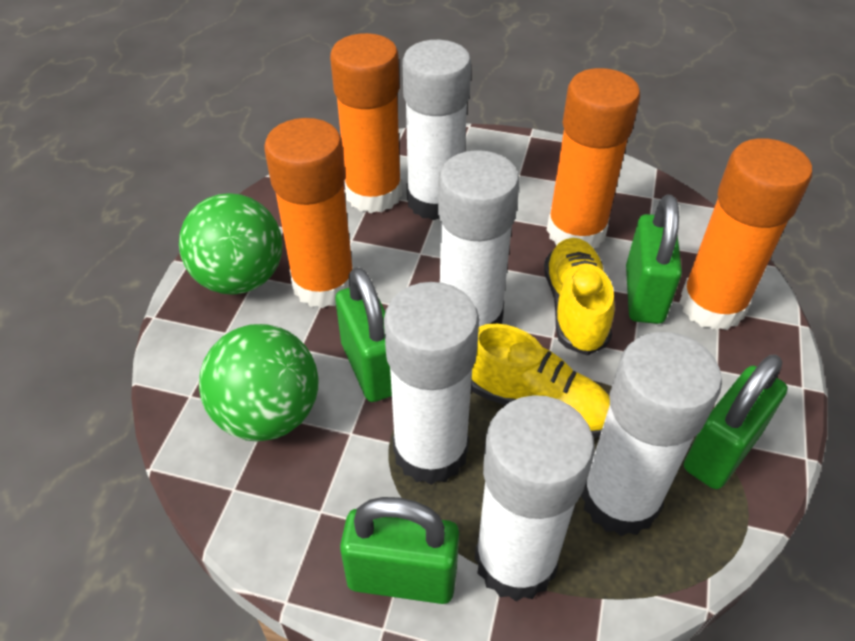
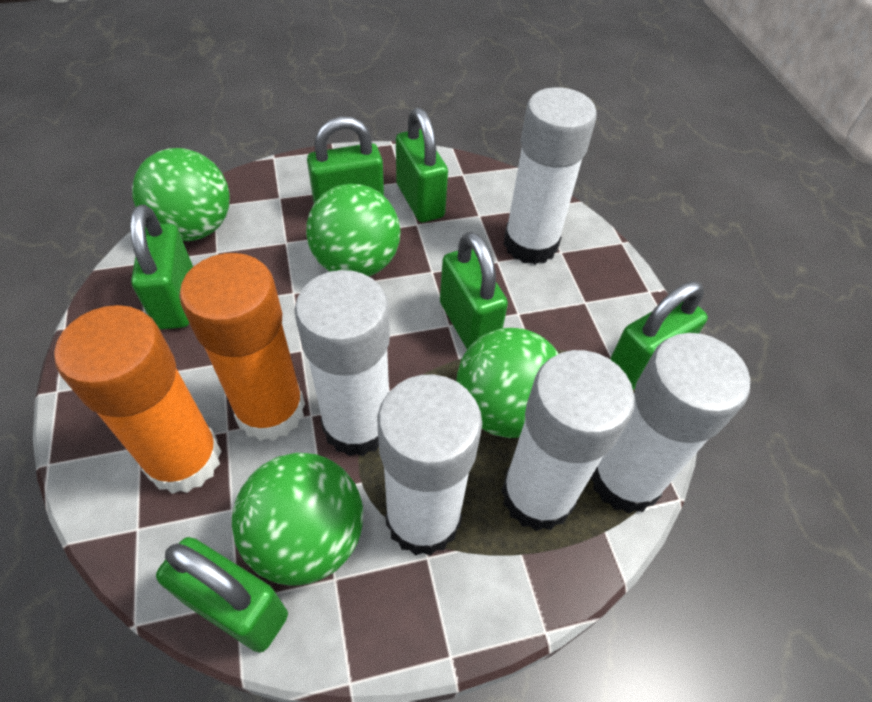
green ball: 2 -> 4
green padlock: 4 -> 6
orange glue stick: 4 -> 2
yellow shoe: 2 -> 0

